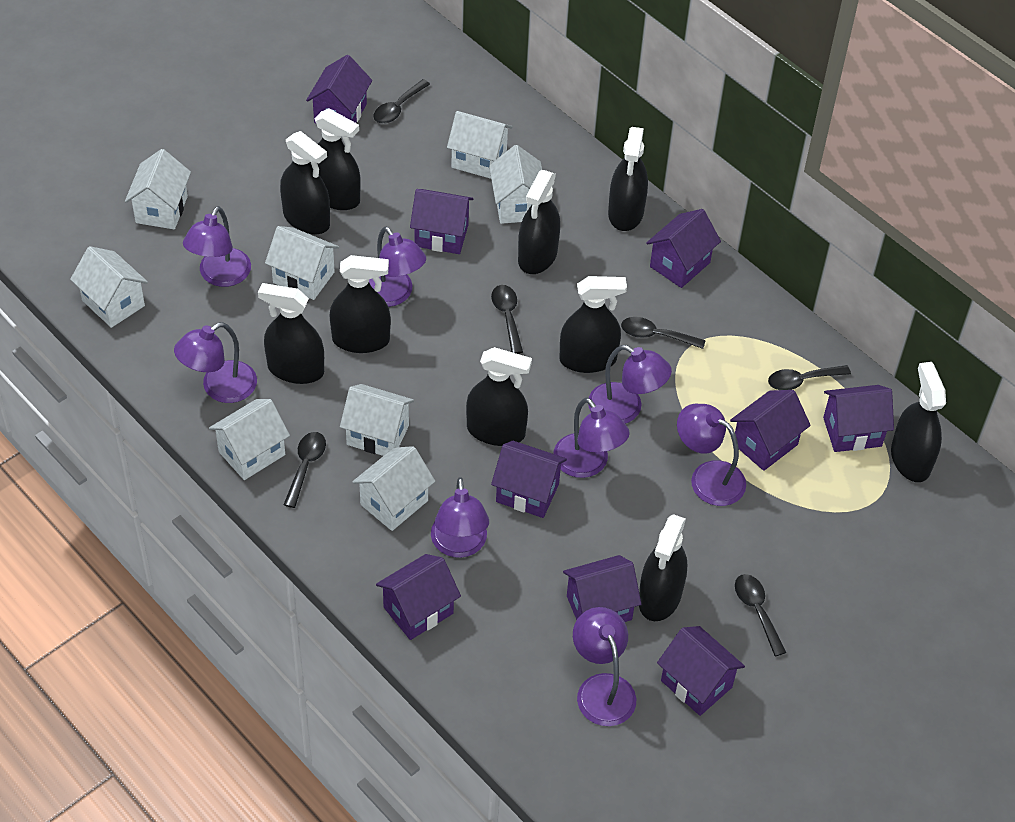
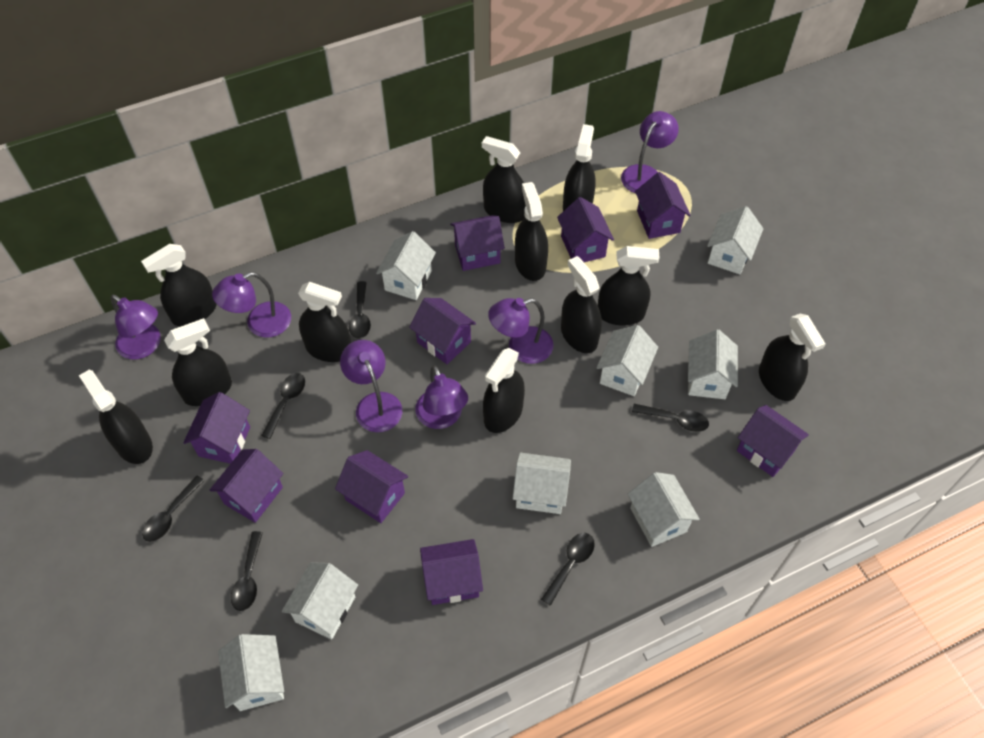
black spray bottle: 10 -> 11
purple lamp: 8 -> 6

